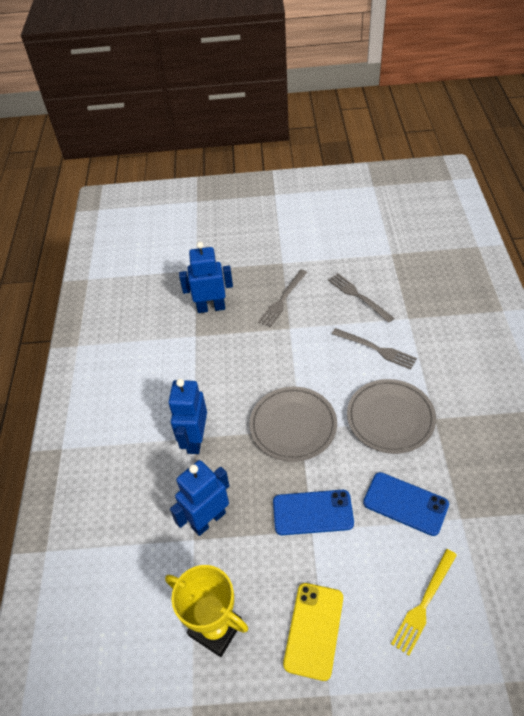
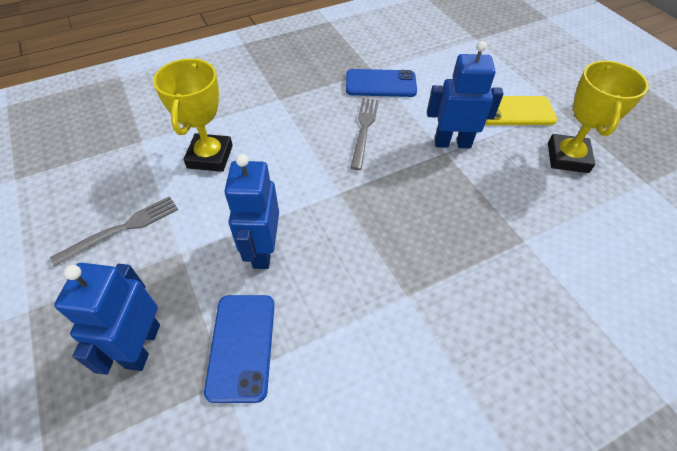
grey fork: 3 -> 2
grey plate: 2 -> 0
yellow fork: 1 -> 0
yellow trophy: 1 -> 2

